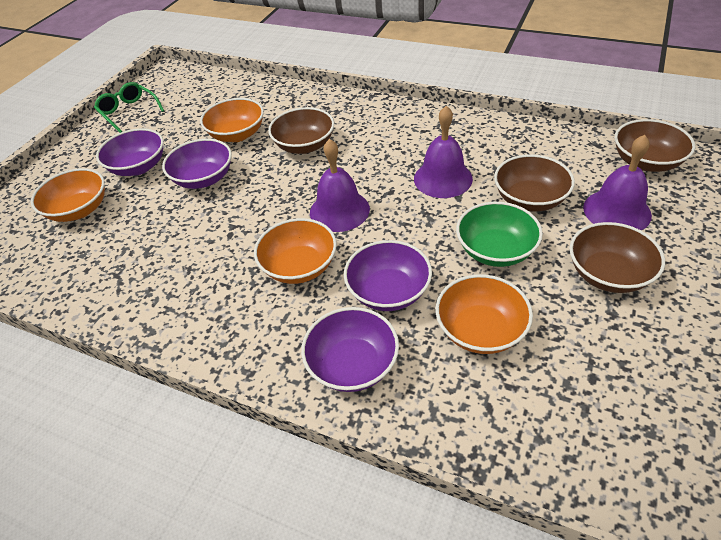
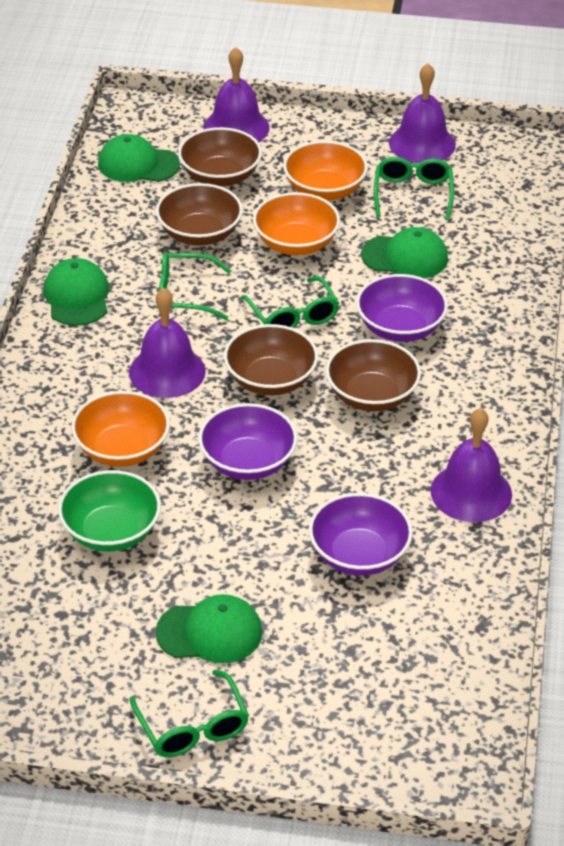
green cap: 0 -> 4
green glasses: 1 -> 4
orange bowl: 4 -> 3
purple bell: 3 -> 4
purple bowl: 4 -> 3

